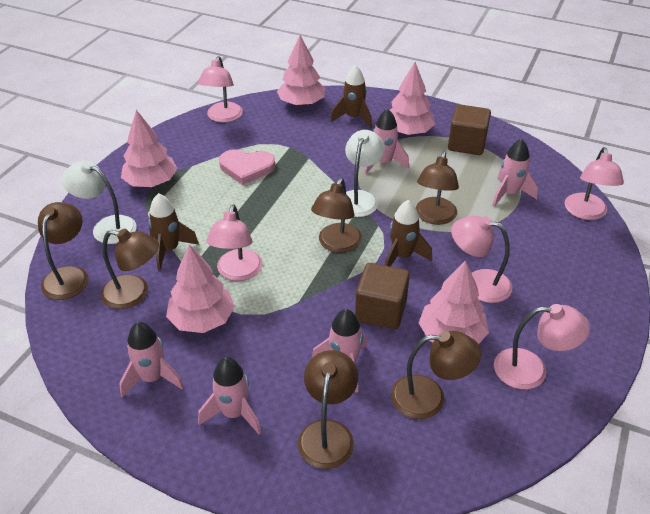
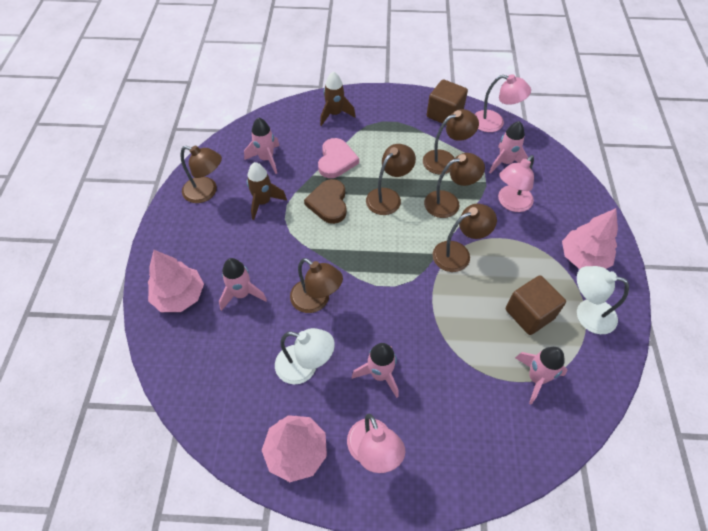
brown heart: 0 -> 1
brown rocket: 3 -> 2
pink lamp: 5 -> 3
pink tree: 5 -> 3

